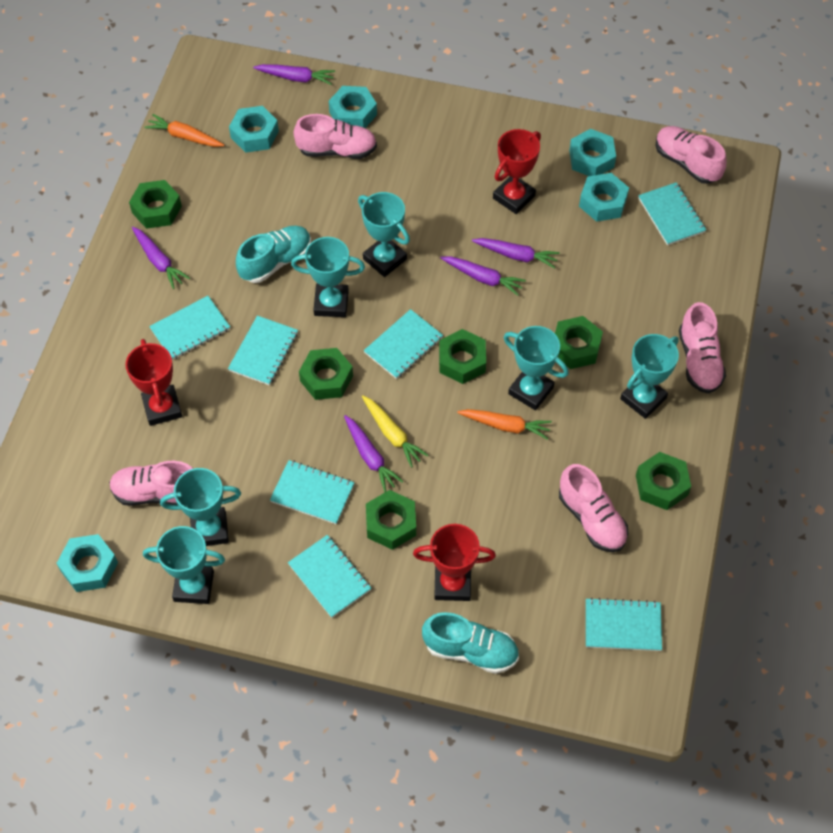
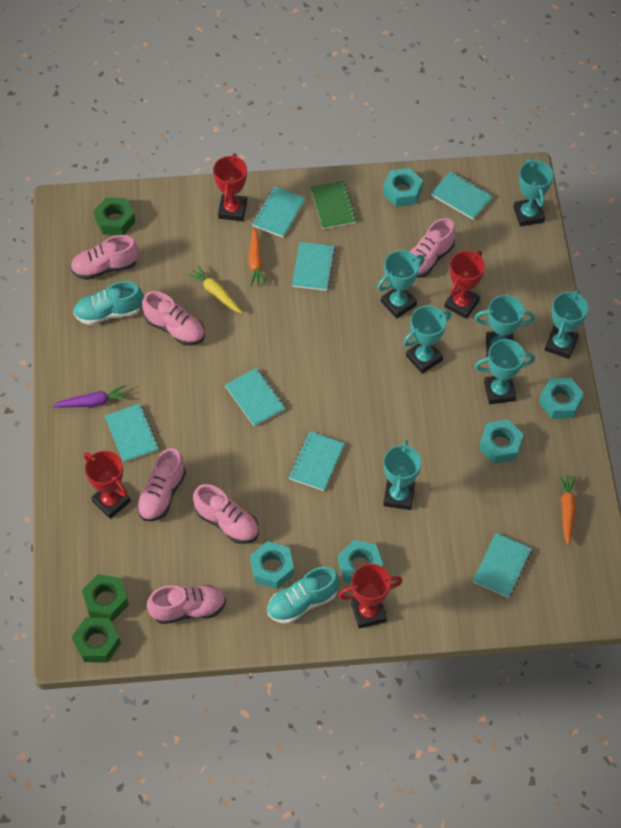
green notebook: 0 -> 1
green nut: 6 -> 3
pink shoe: 5 -> 6
purple carrot: 5 -> 1
red trophy: 3 -> 4
turquoise trophy: 6 -> 7

